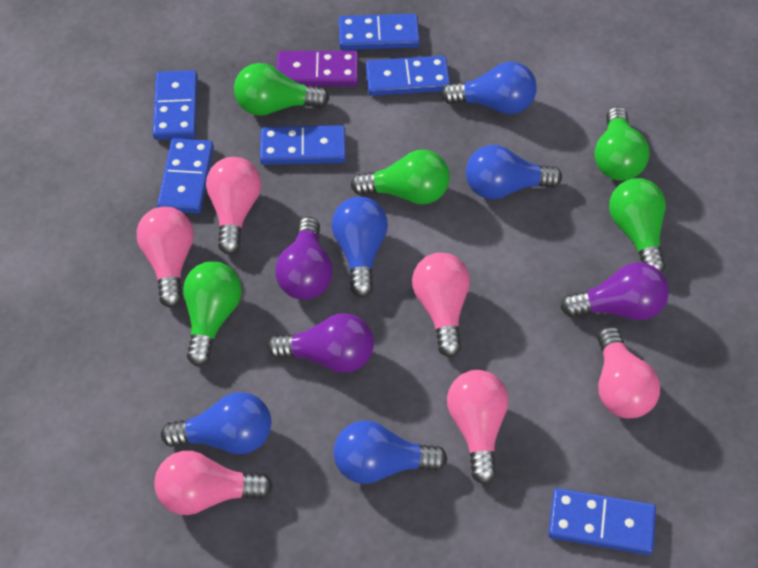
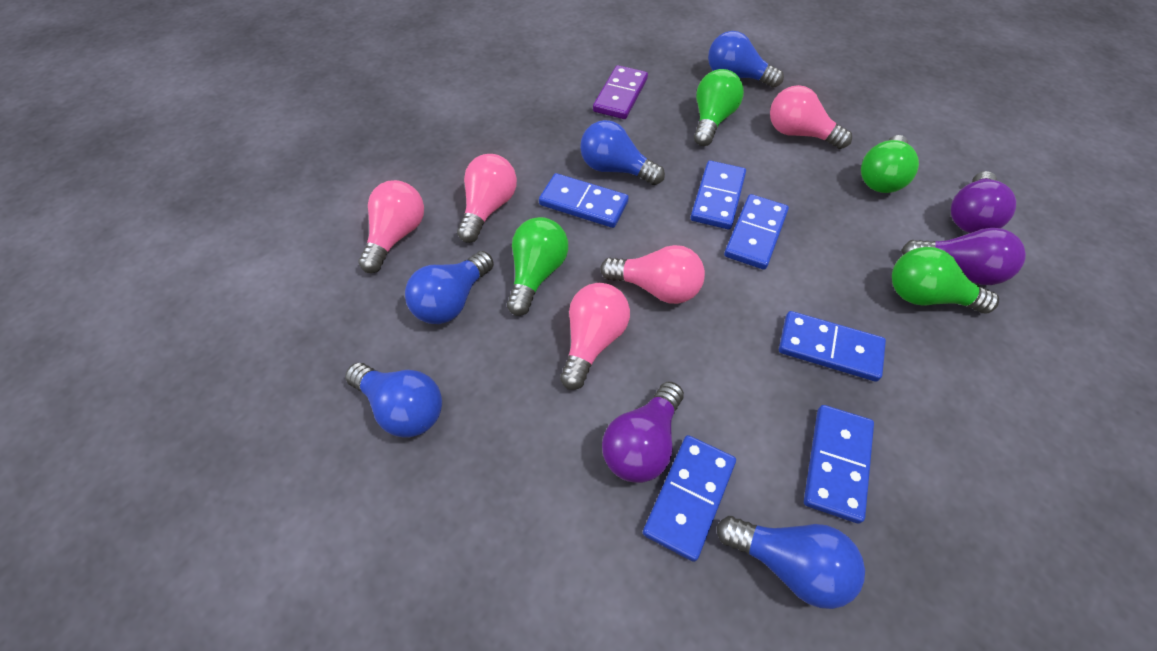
green light bulb: 5 -> 4
pink light bulb: 6 -> 5

